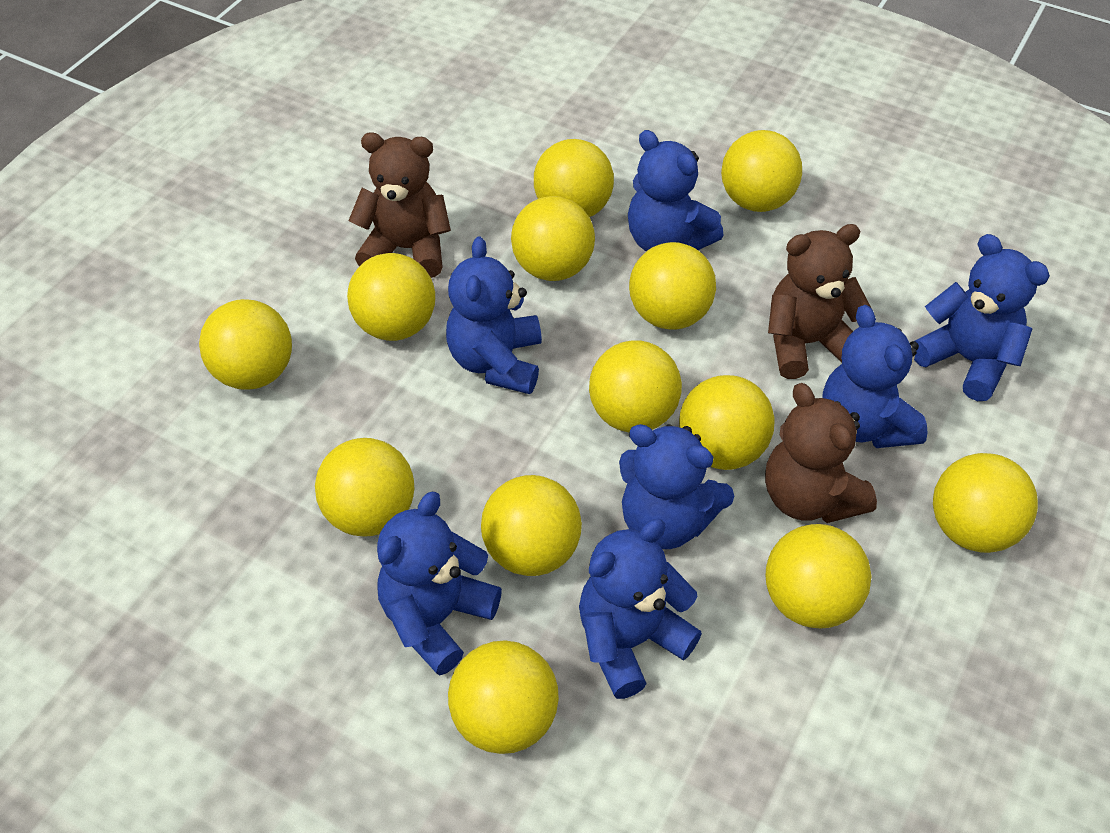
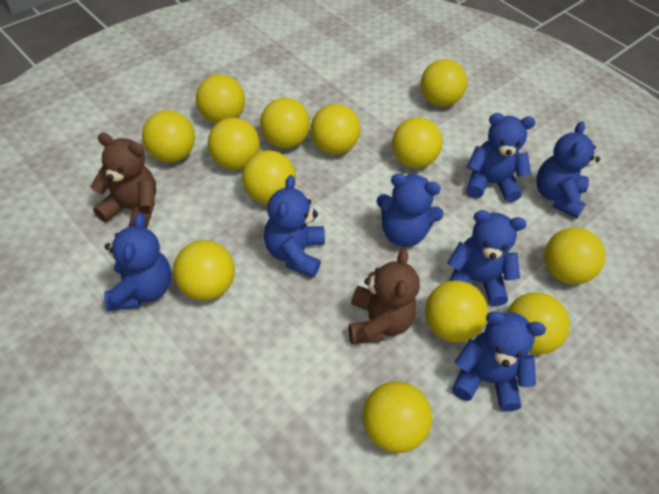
brown teddy bear: 3 -> 2

